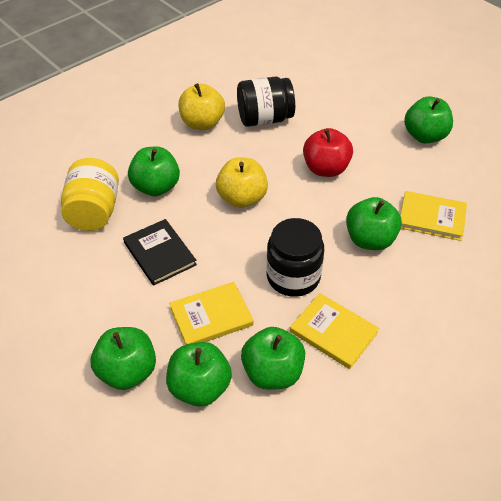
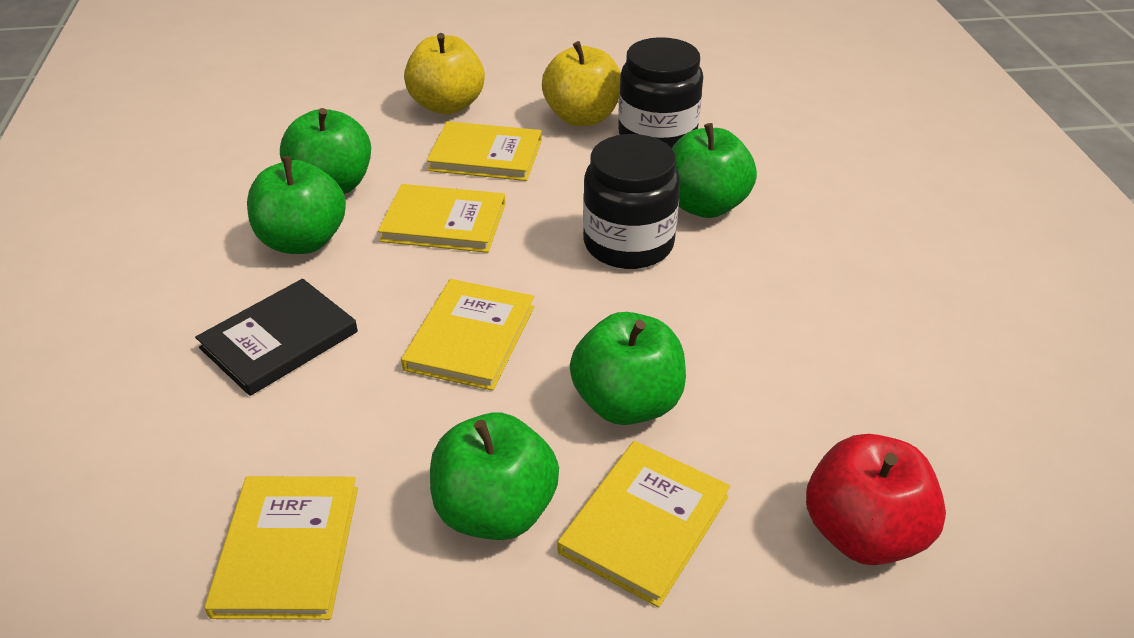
green apple: 6 -> 5
yellow book: 3 -> 5
yellow jar: 1 -> 0

